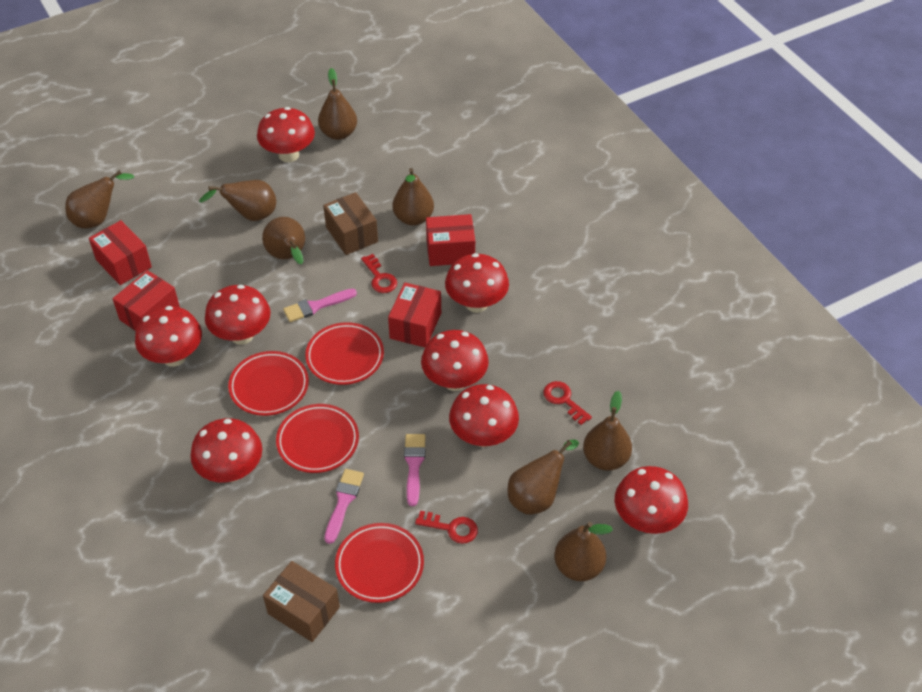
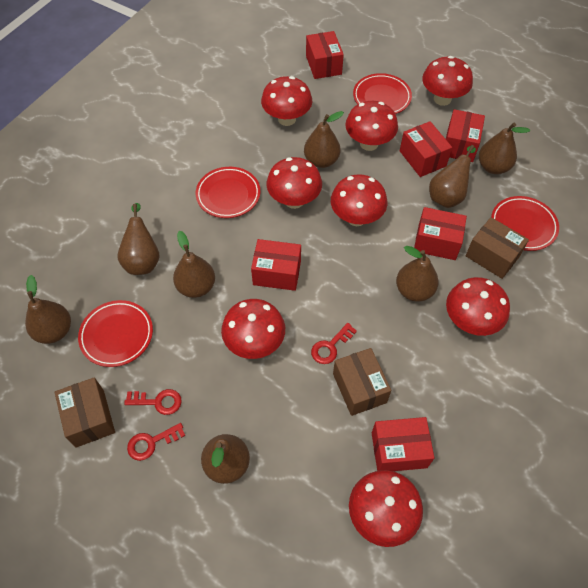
brown box: 2 -> 3
pink brush: 3 -> 0
red box: 4 -> 6

